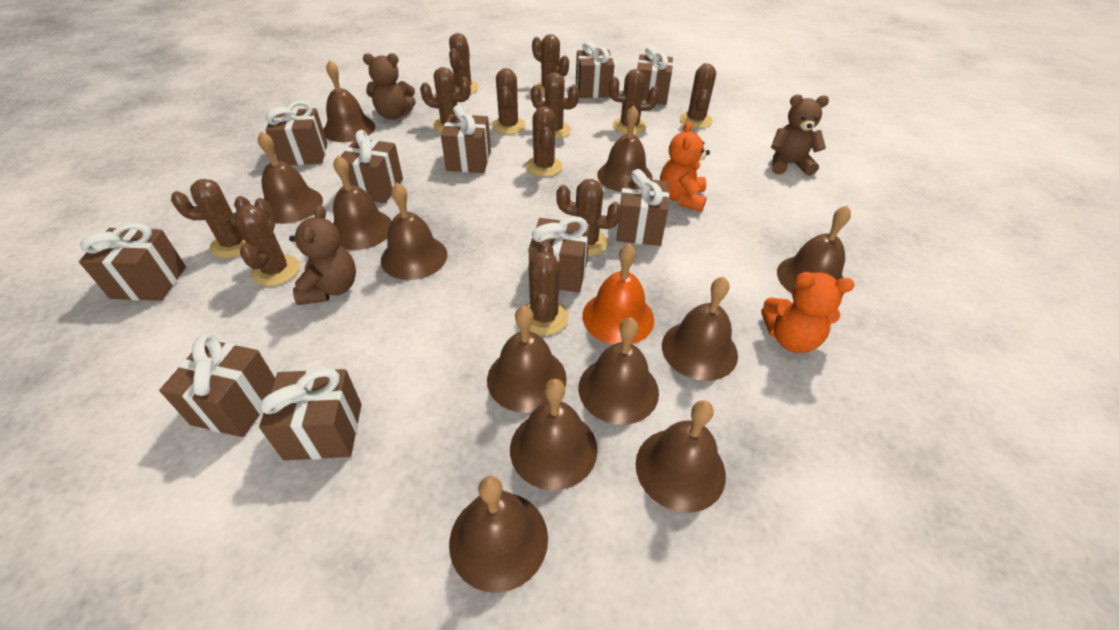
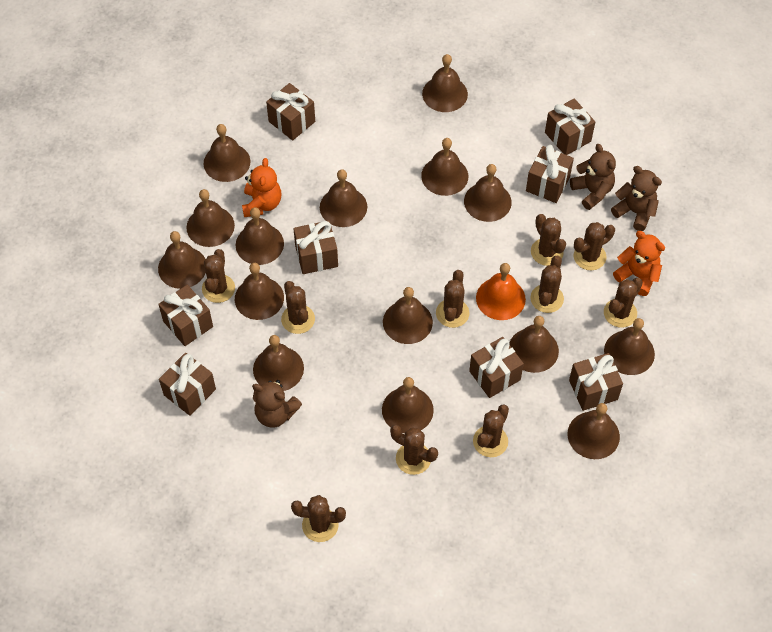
brown bell: 12 -> 15
brown cactus: 12 -> 10
brown gift: 10 -> 8

